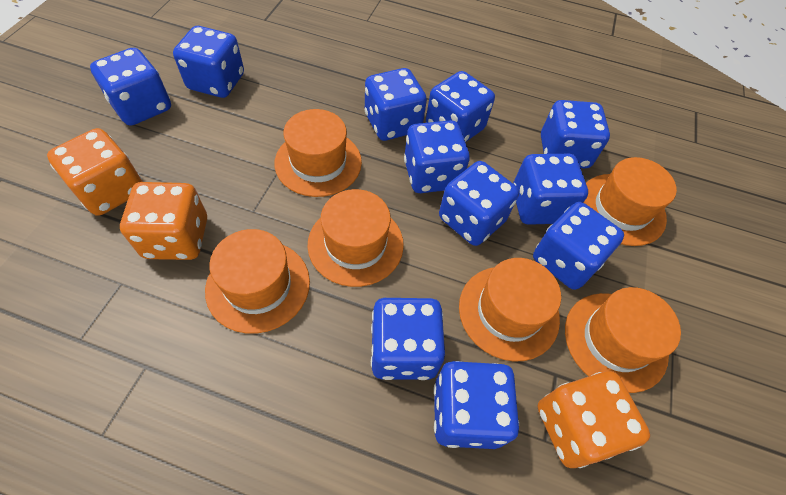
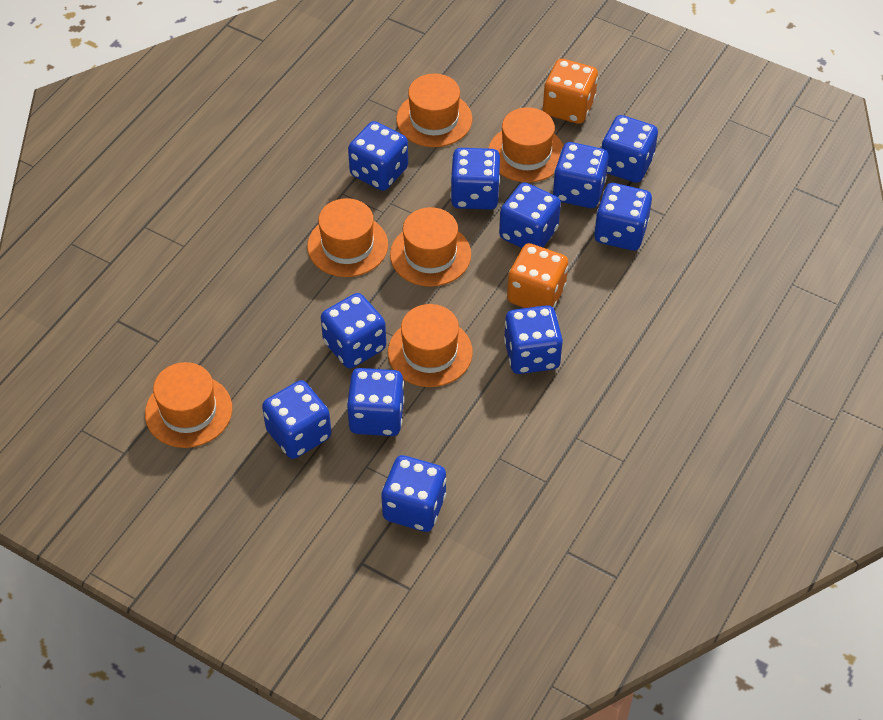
orange dice: 3 -> 2

